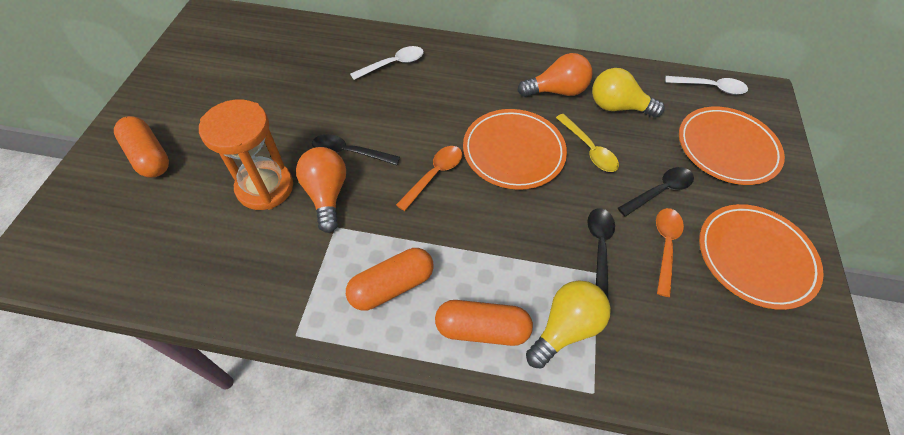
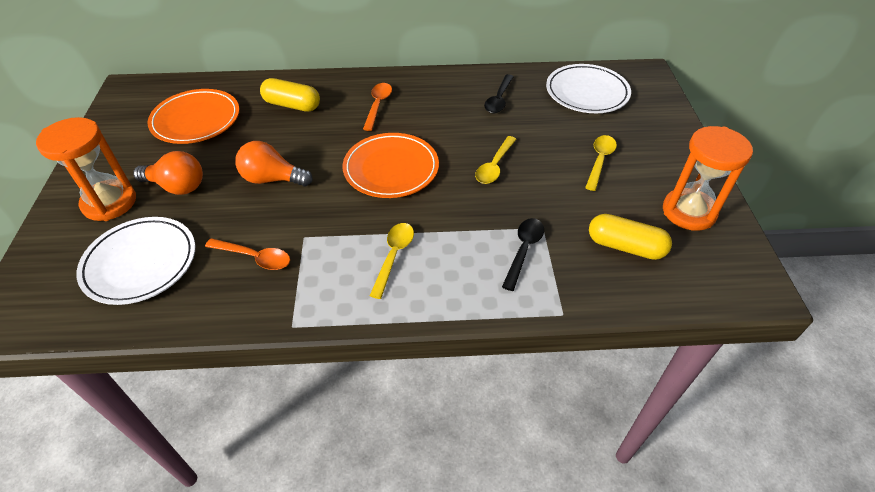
black spoon: 3 -> 2
orange capsule: 3 -> 0
orange hourglass: 1 -> 2
orange plate: 3 -> 2
white plate: 0 -> 2
white spoon: 2 -> 0
yellow capsule: 0 -> 2
yellow light bulb: 2 -> 0
yellow spoon: 1 -> 3

